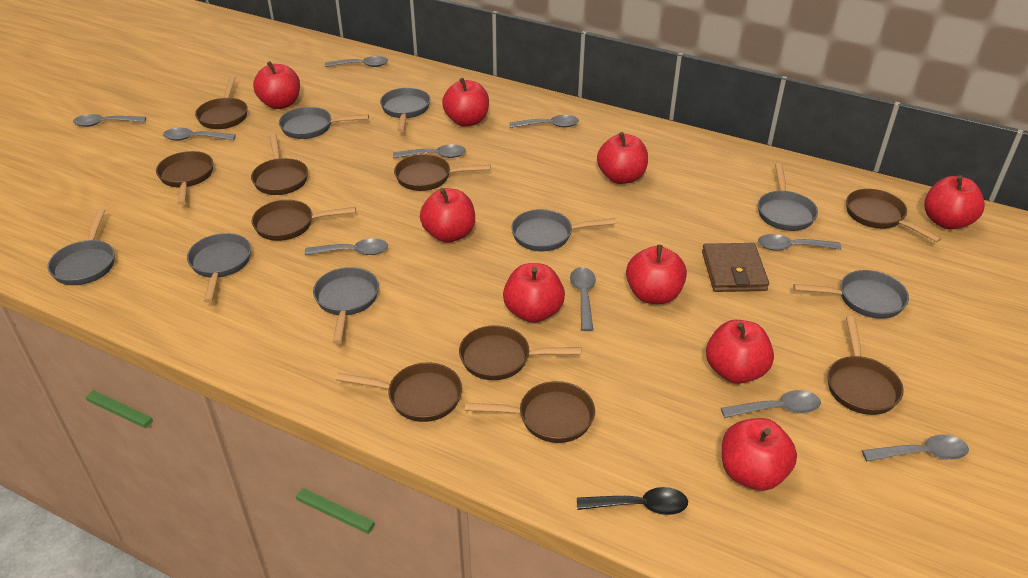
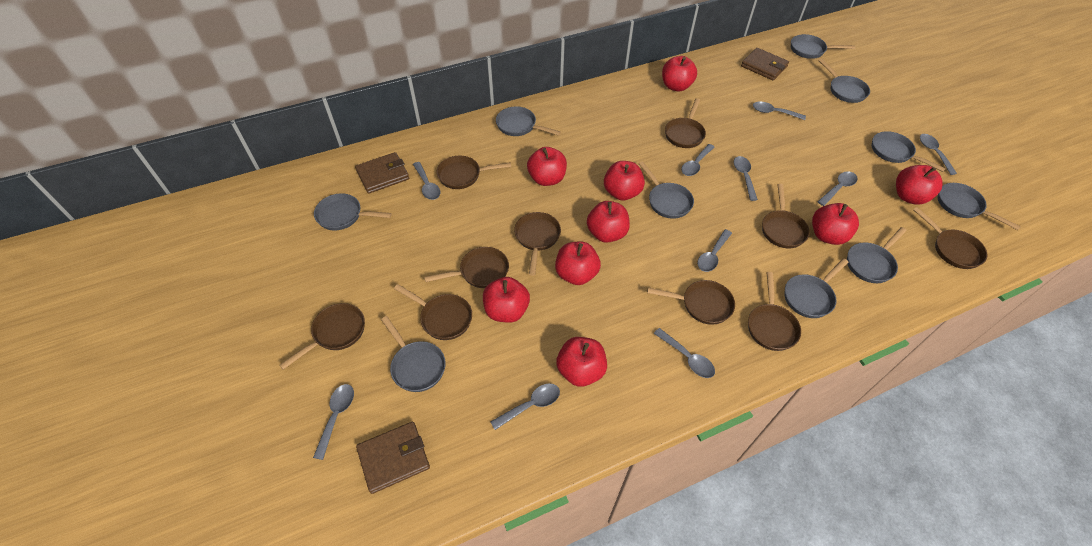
black spoon: 1 -> 0
brown wallet: 1 -> 3
grey pan: 8 -> 10

